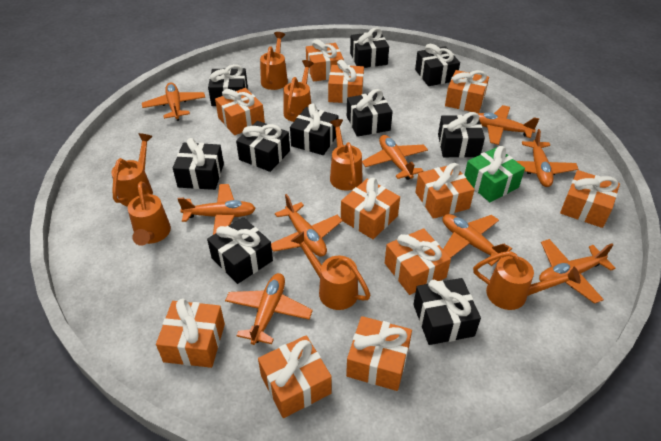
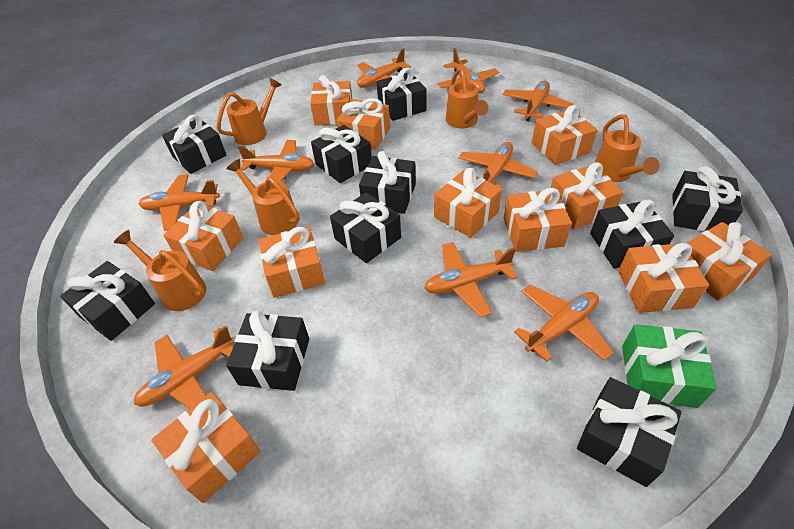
orange watering can: 7 -> 5

